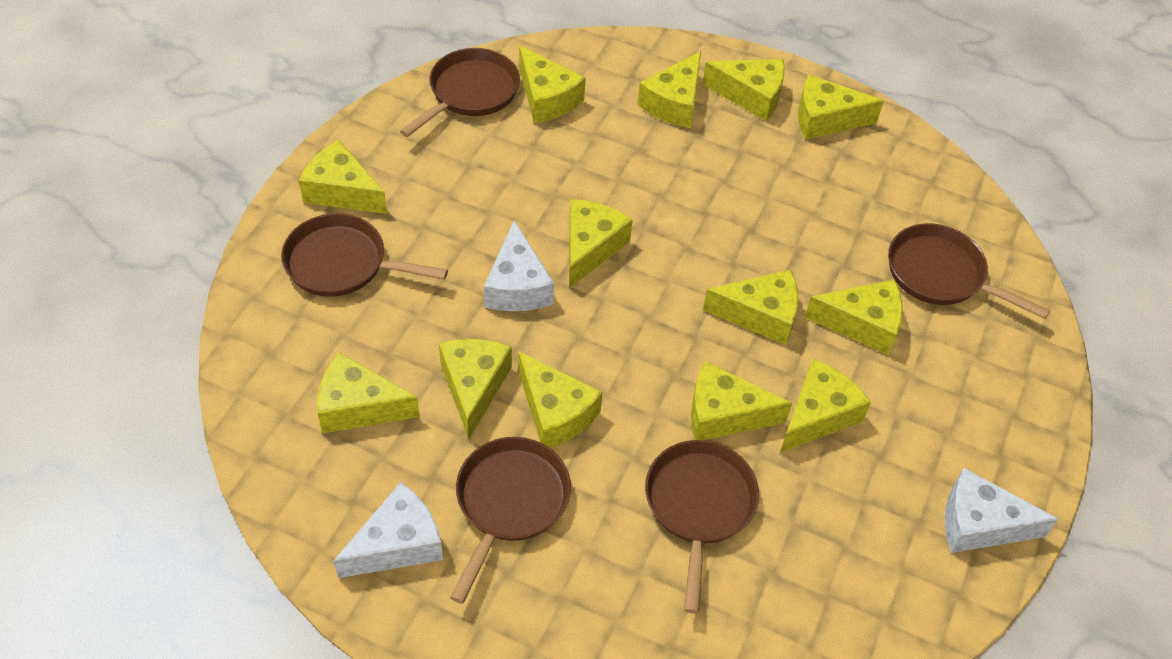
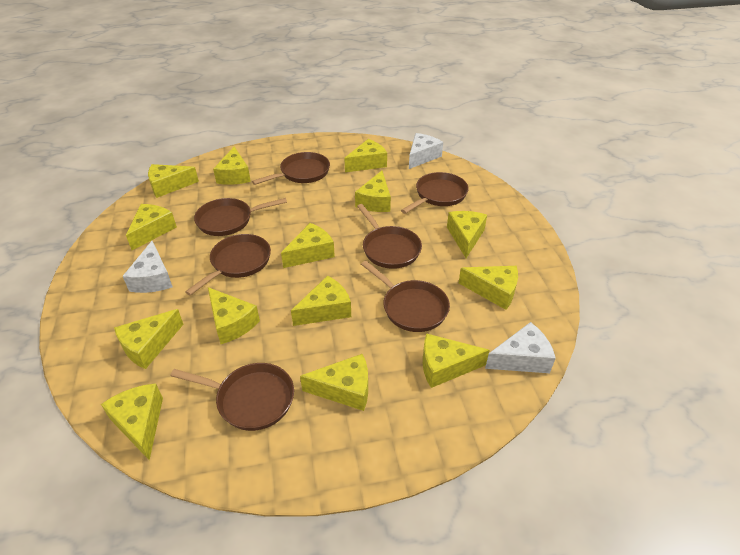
brown pan: 5 -> 7
yellow cheese: 13 -> 14

